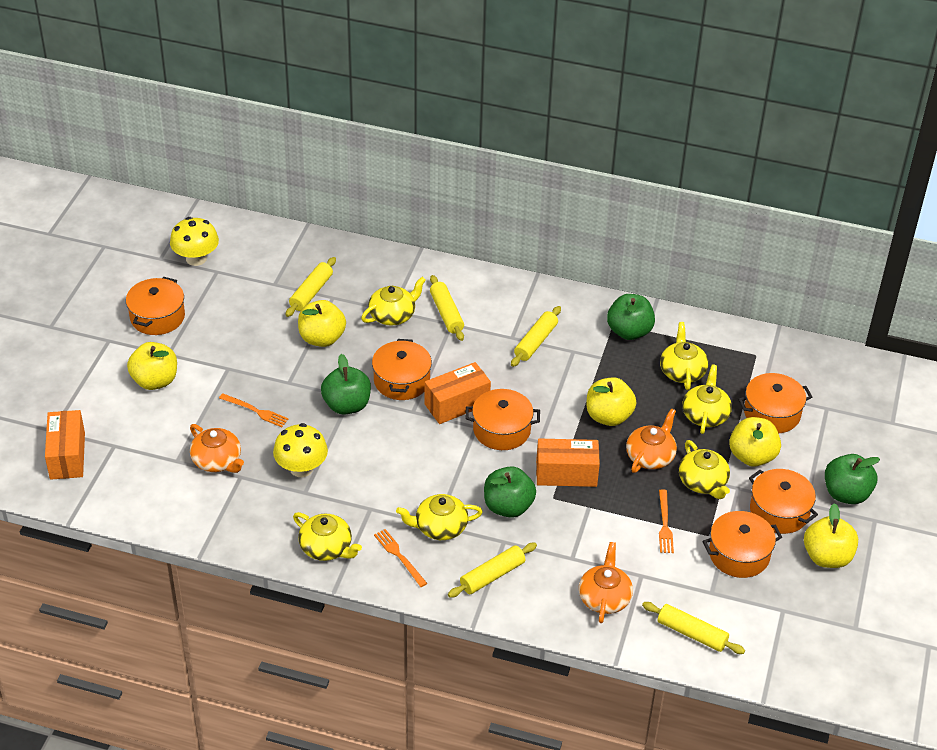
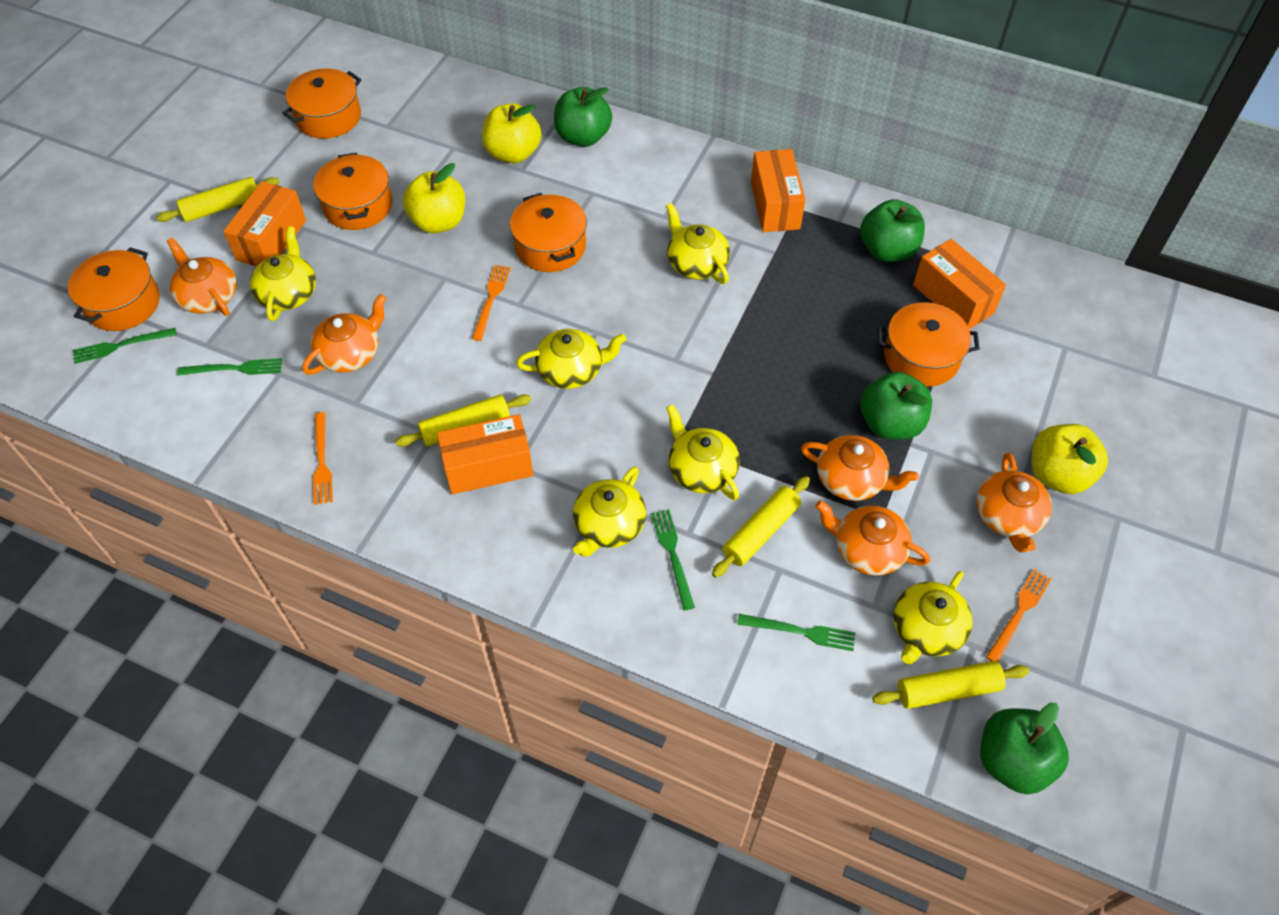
green fork: 0 -> 4
orange box: 3 -> 4
orange pot: 6 -> 5
orange teapot: 3 -> 5
yellow apple: 5 -> 3
yellow mushroom: 2 -> 0
yellow rolling pin: 5 -> 4

